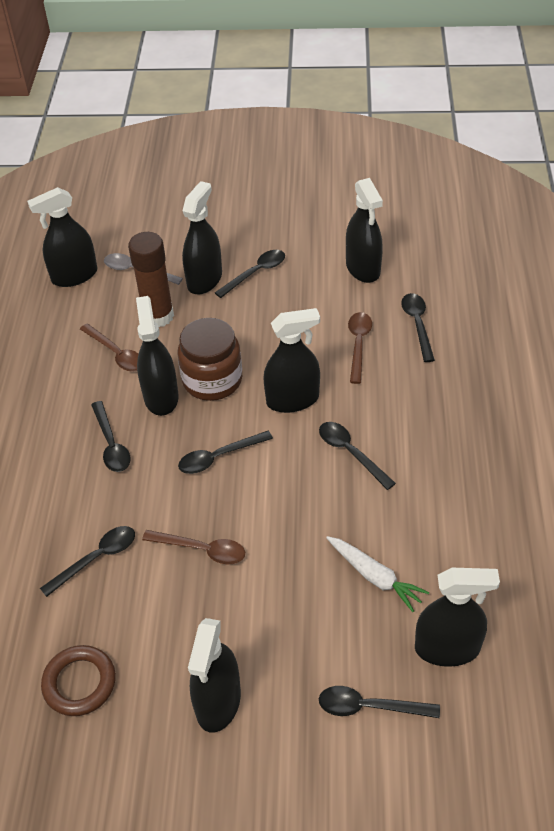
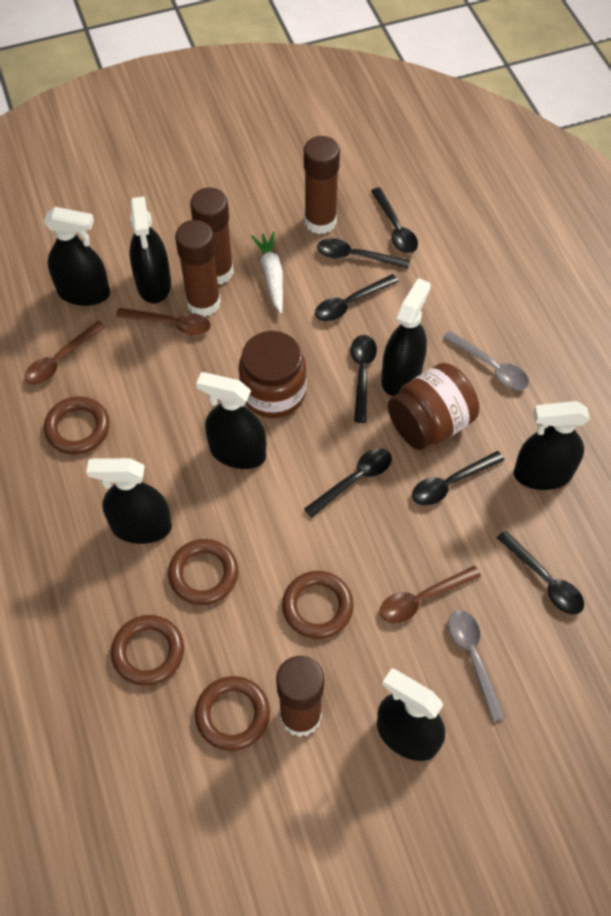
brown glue stick: 1 -> 4
brown jar: 1 -> 2
brown ring: 1 -> 5
grey spoon: 1 -> 2

